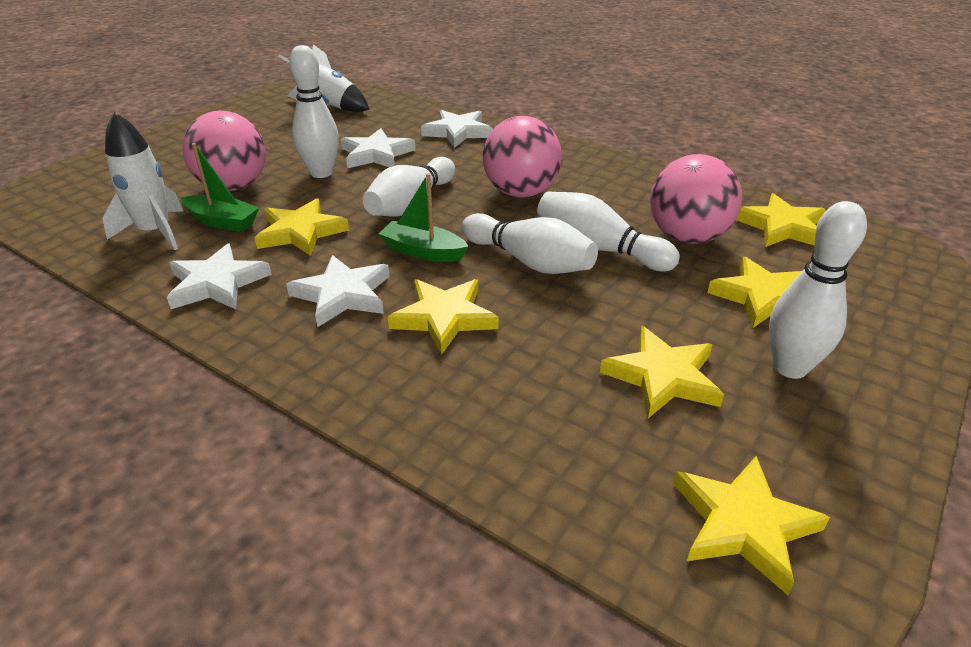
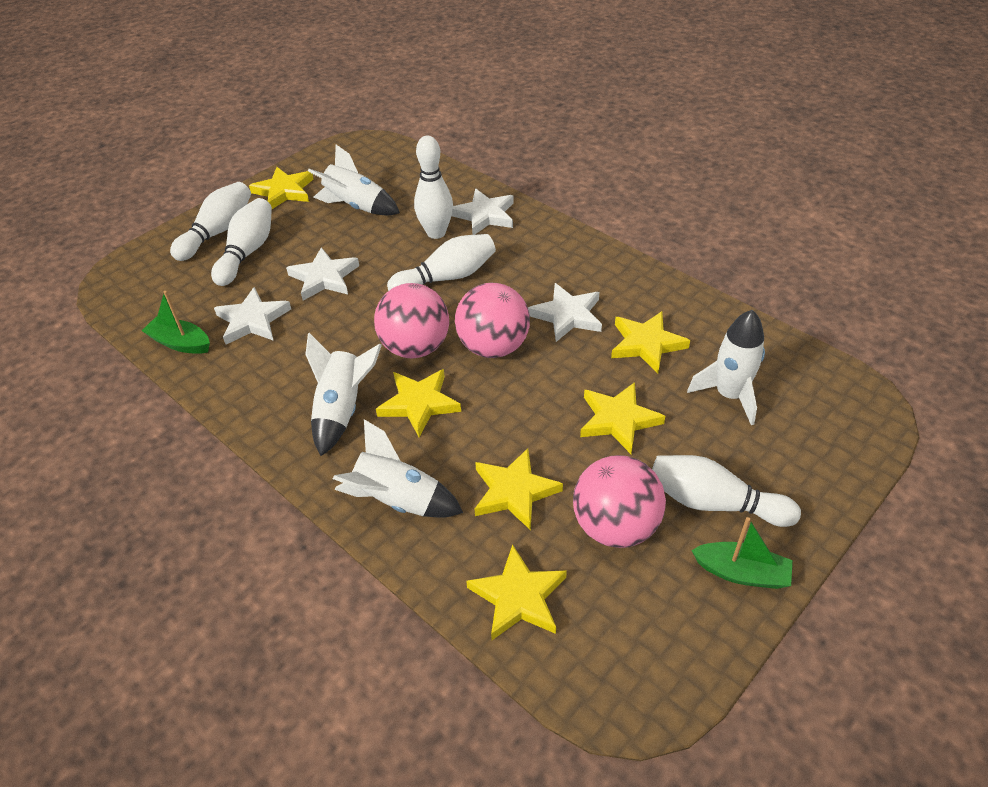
white rocket: 2 -> 4

